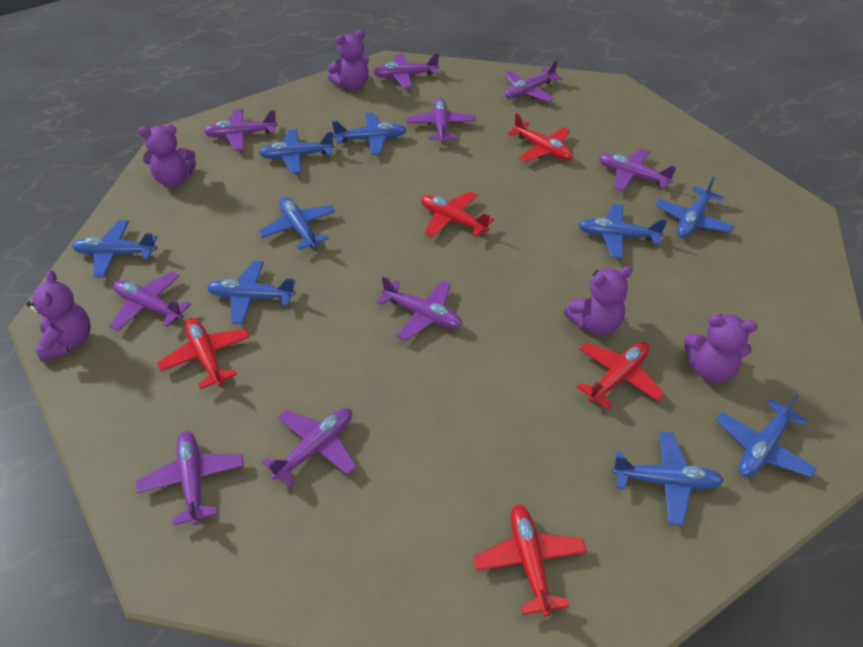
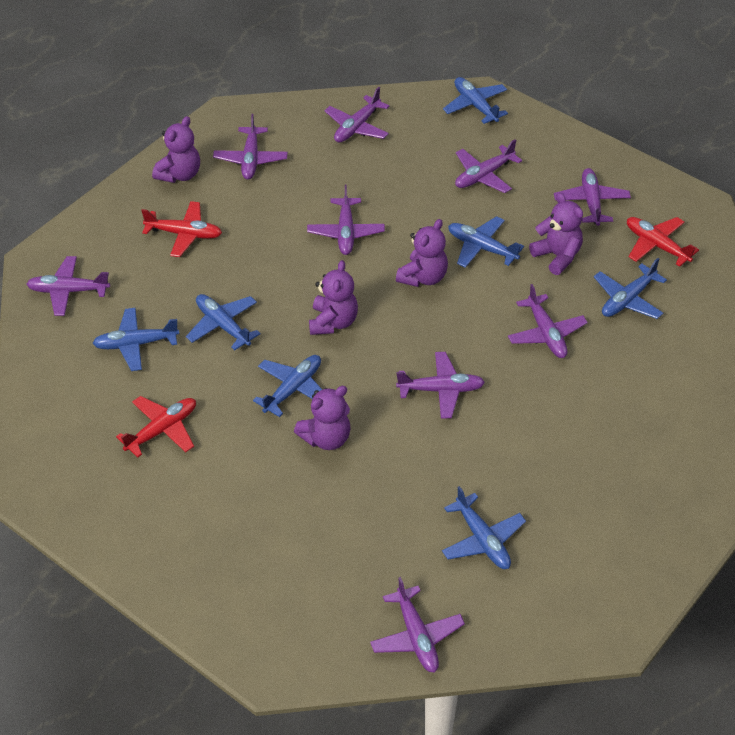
blue plane: 9 -> 7
red plane: 5 -> 3

